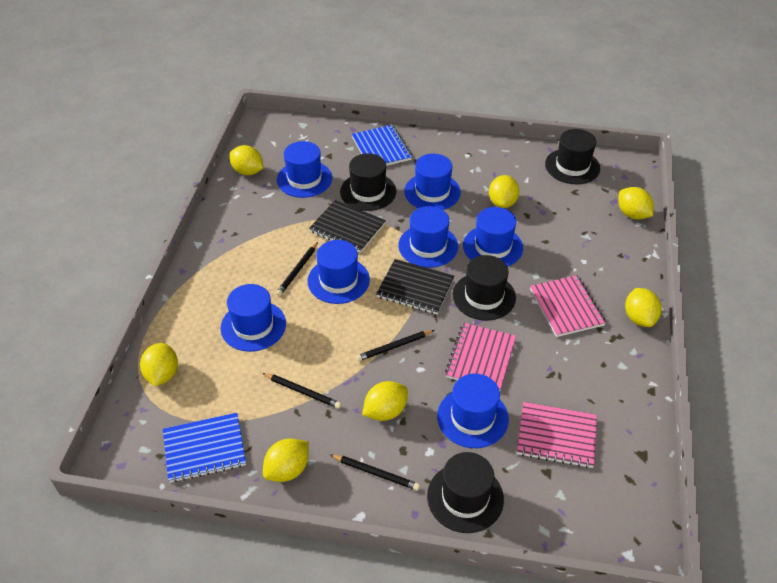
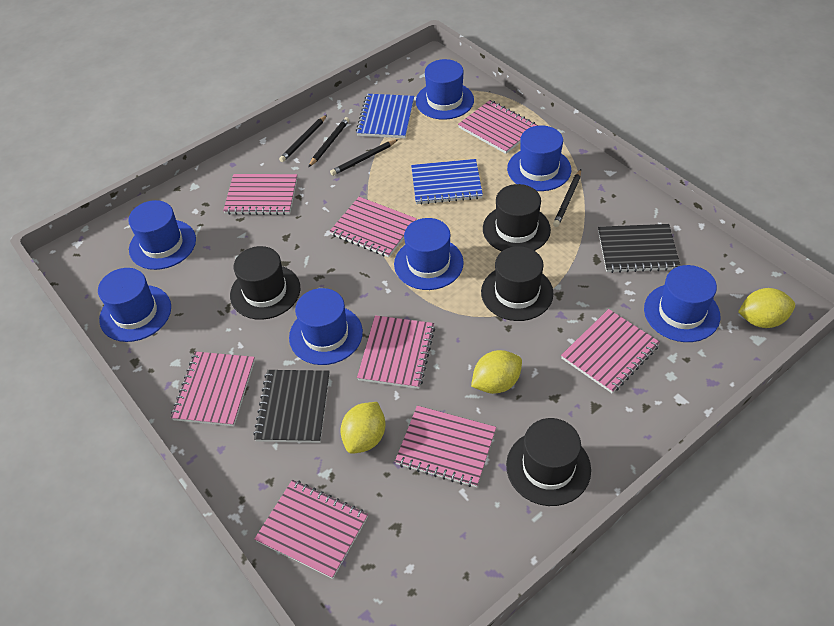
pink notebook: 3 -> 8
yellow lemon: 7 -> 3

